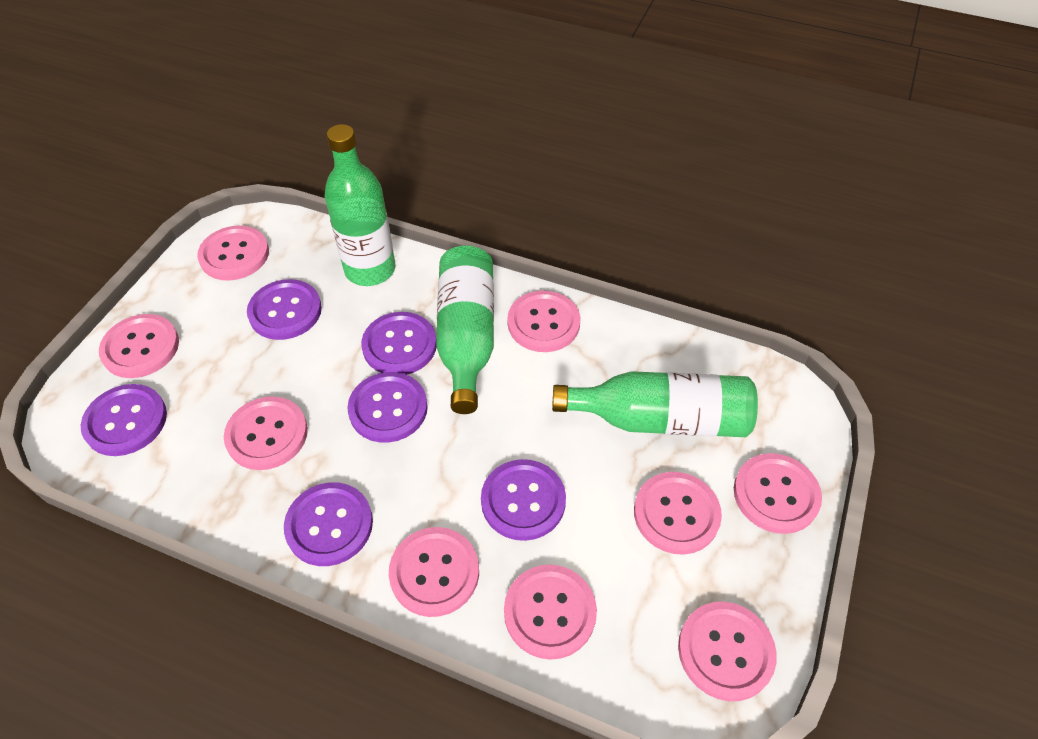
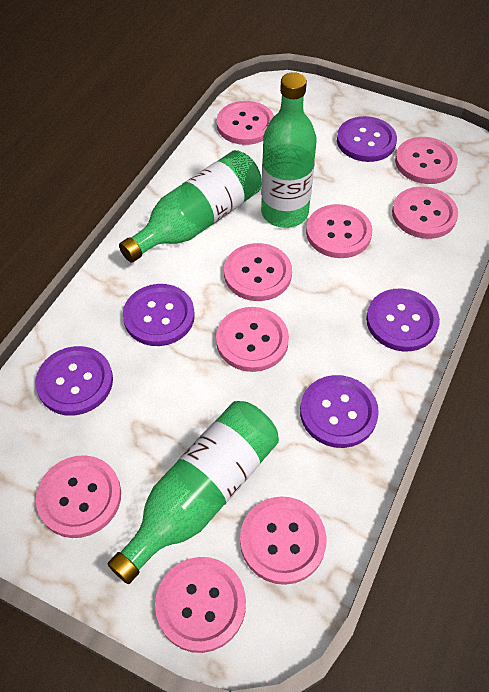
purple button: 6 -> 5

